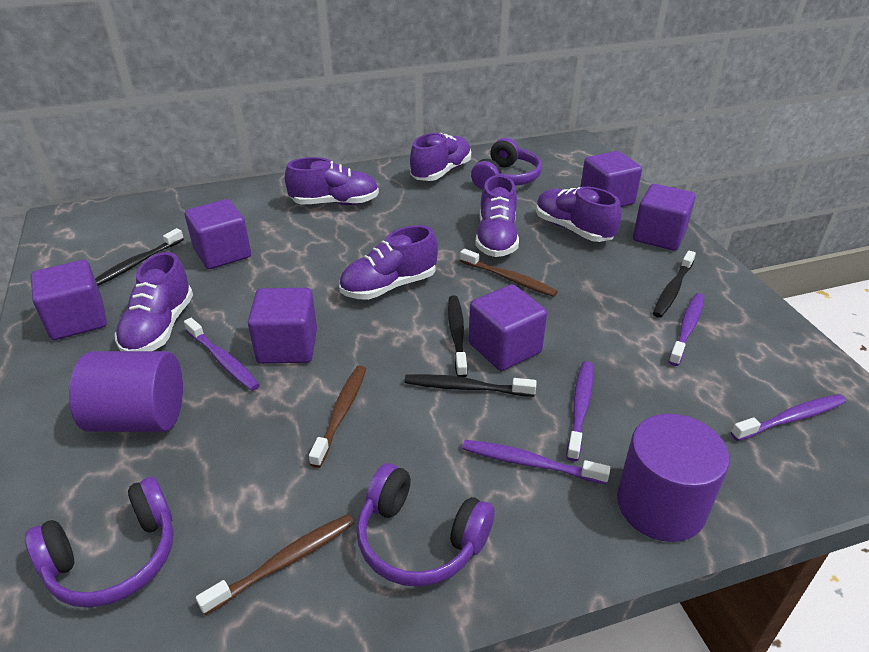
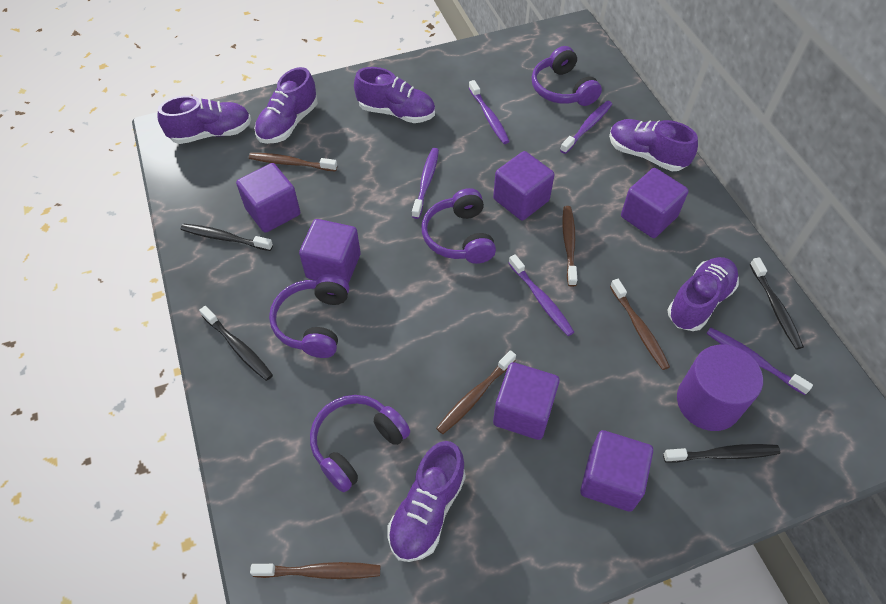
brown toothbrush: 3 -> 5
purple cylinder: 2 -> 1
purple headphones: 3 -> 4

